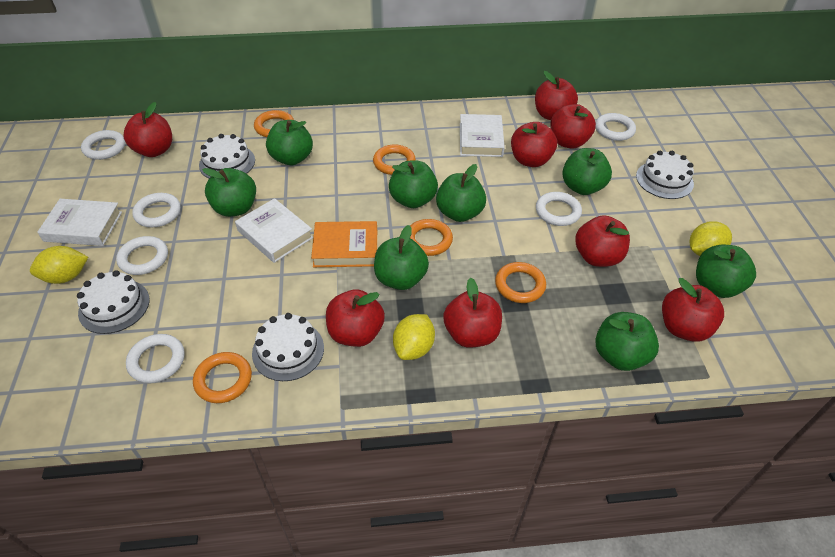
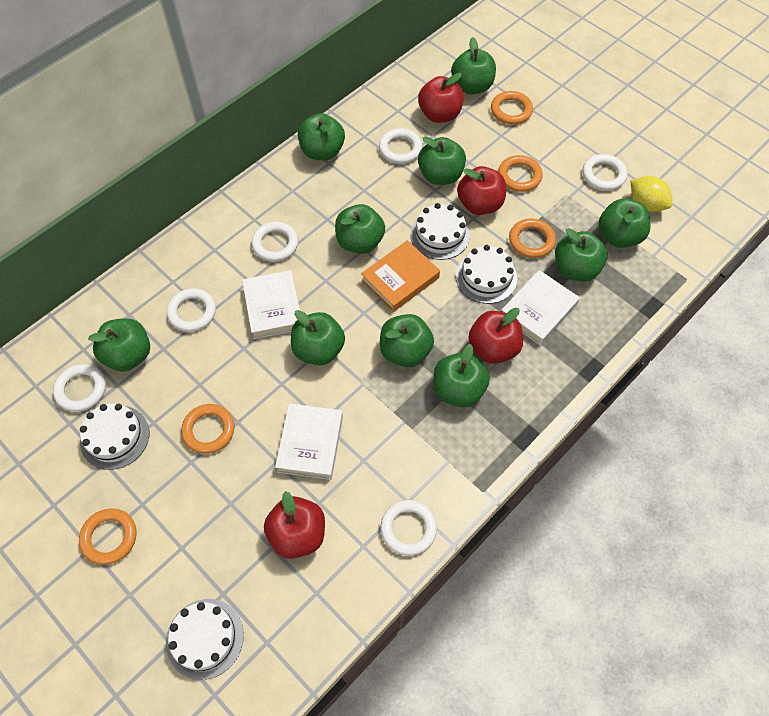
green apple: 8 -> 10
red apple: 8 -> 4
yellow lemon: 3 -> 1

